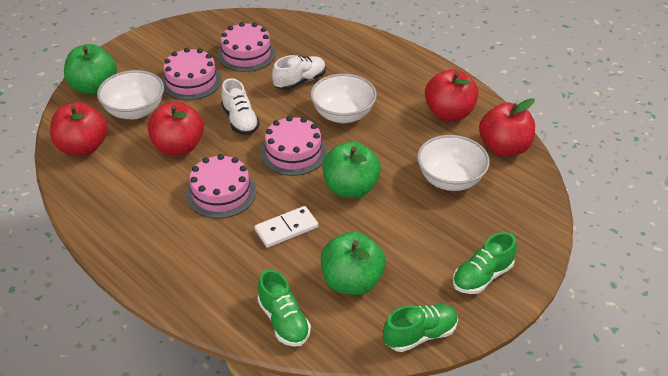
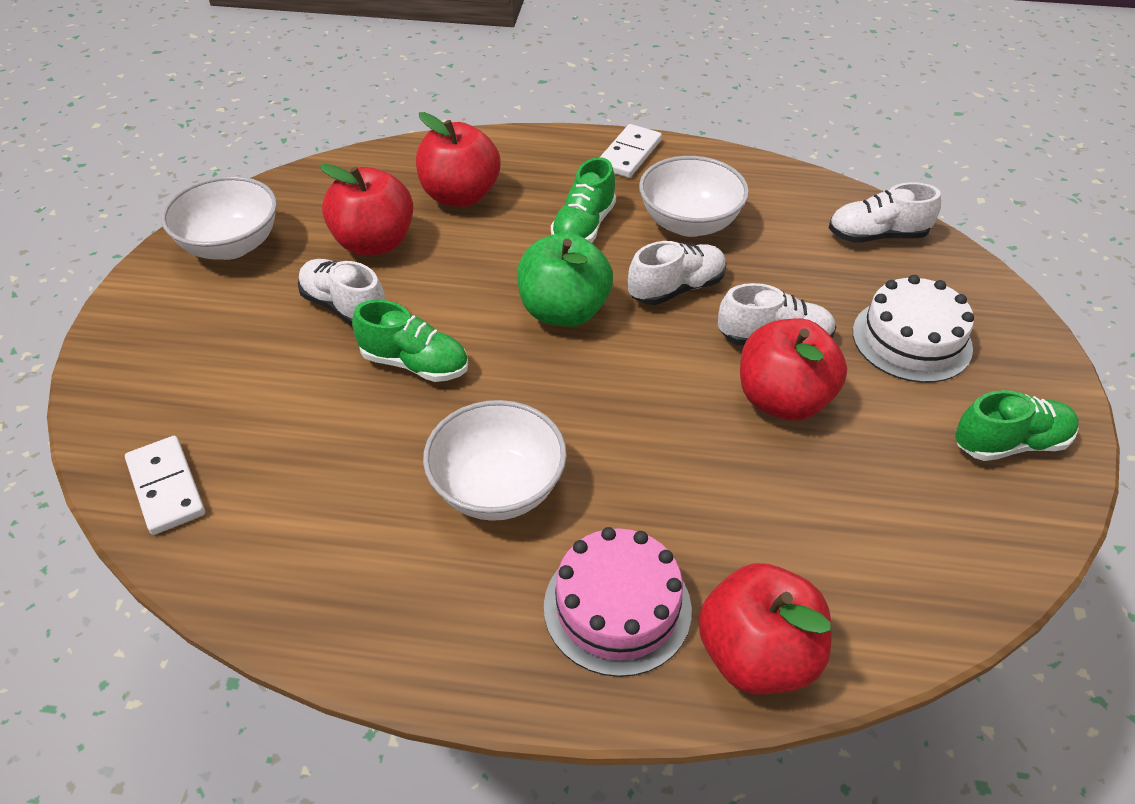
green apple: 3 -> 1
pink cake: 4 -> 1
white cake: 0 -> 1
white domino: 1 -> 2
white shoe: 2 -> 4

